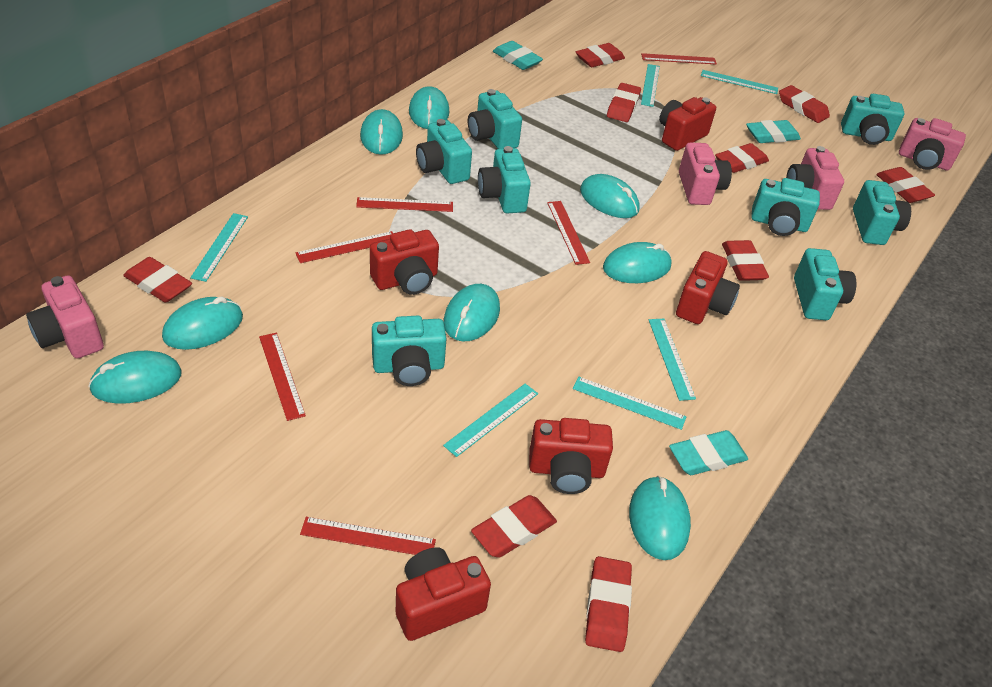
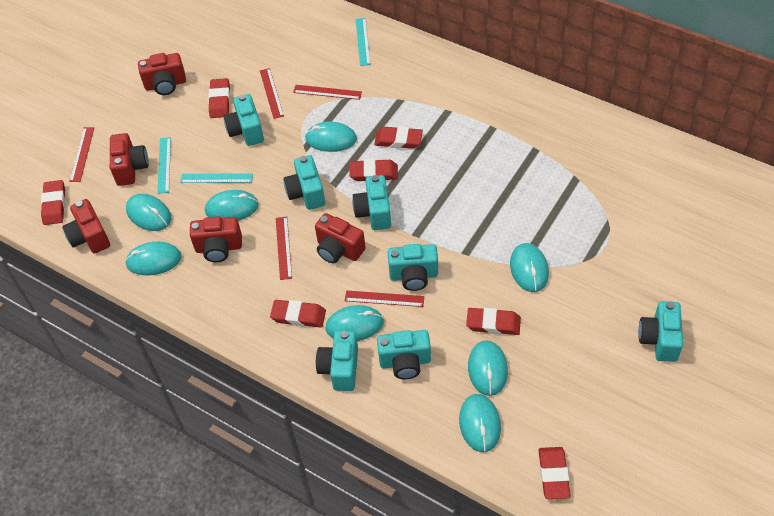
pink camera: 4 -> 0
red eraser: 9 -> 7
red ruler: 6 -> 5
turquoise camera: 8 -> 7
turquoise eraser: 3 -> 0
turquoise ruler: 6 -> 3

